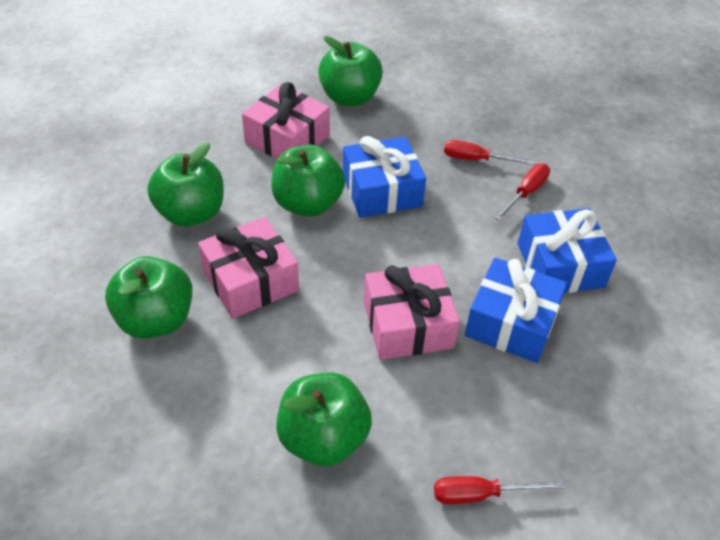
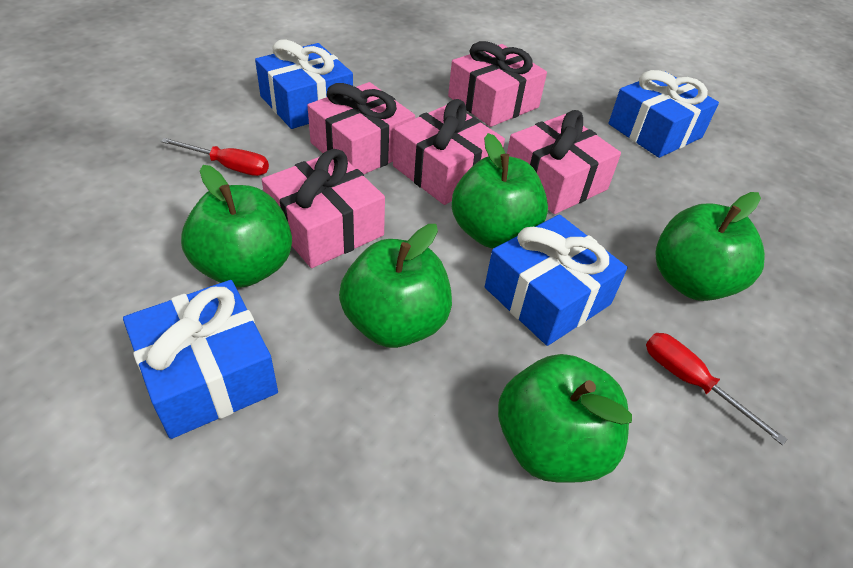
blue gift: 3 -> 4
pink gift: 3 -> 5
red screwdriver: 3 -> 2

